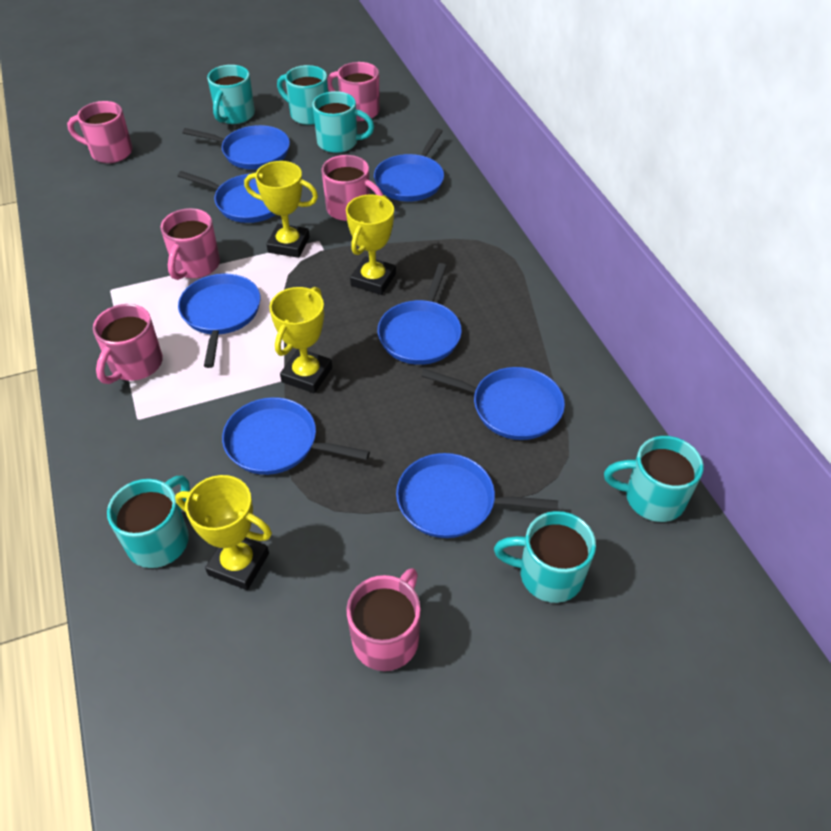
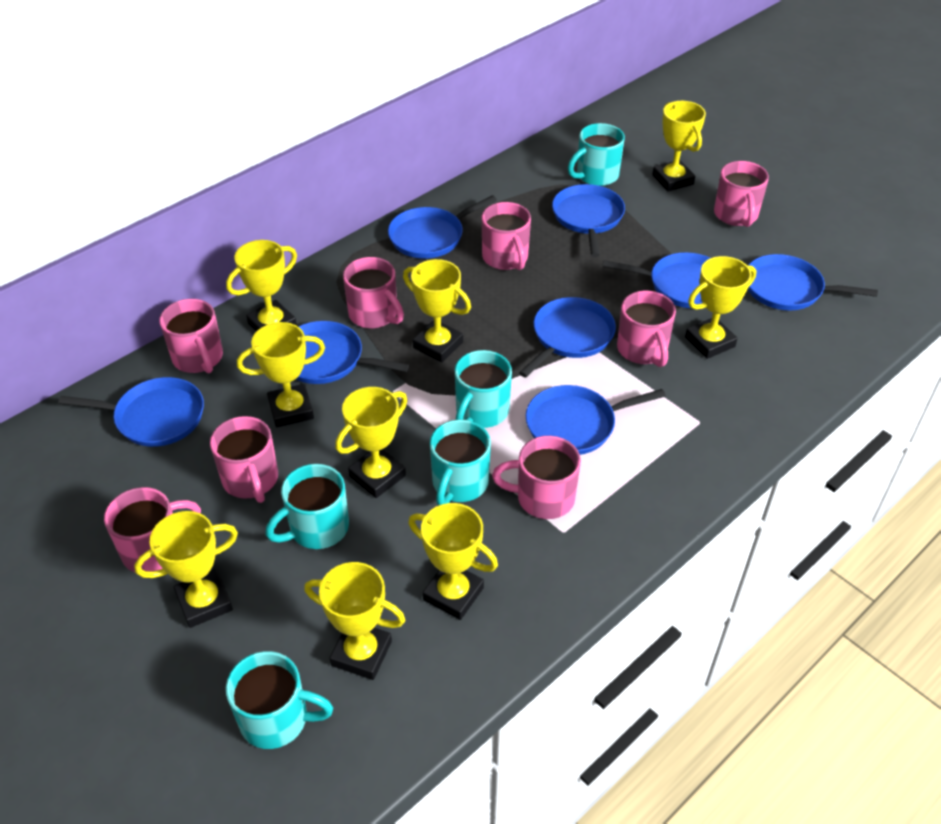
pink mug: 6 -> 8
turquoise mug: 6 -> 5
yellow trophy: 4 -> 9

